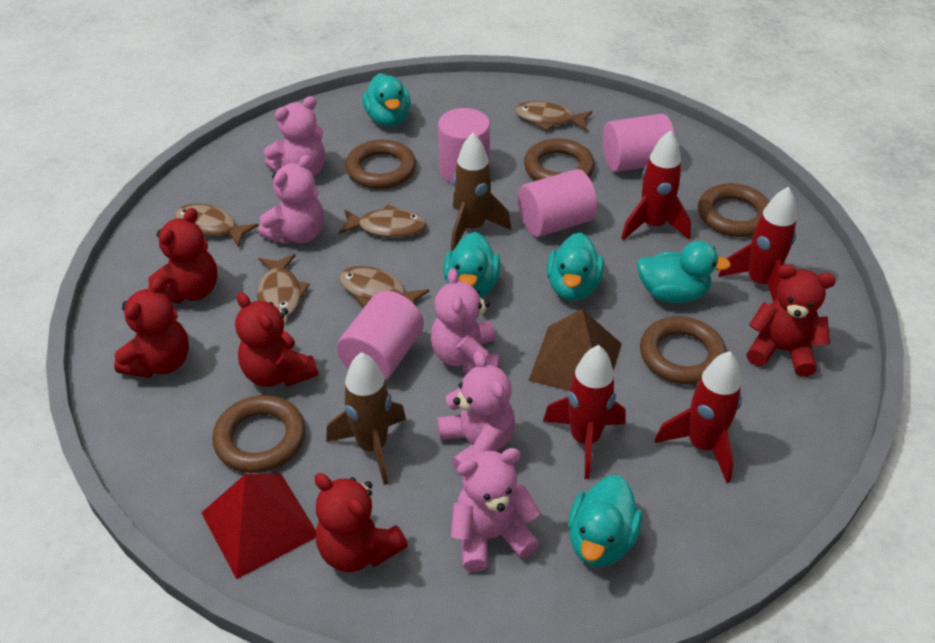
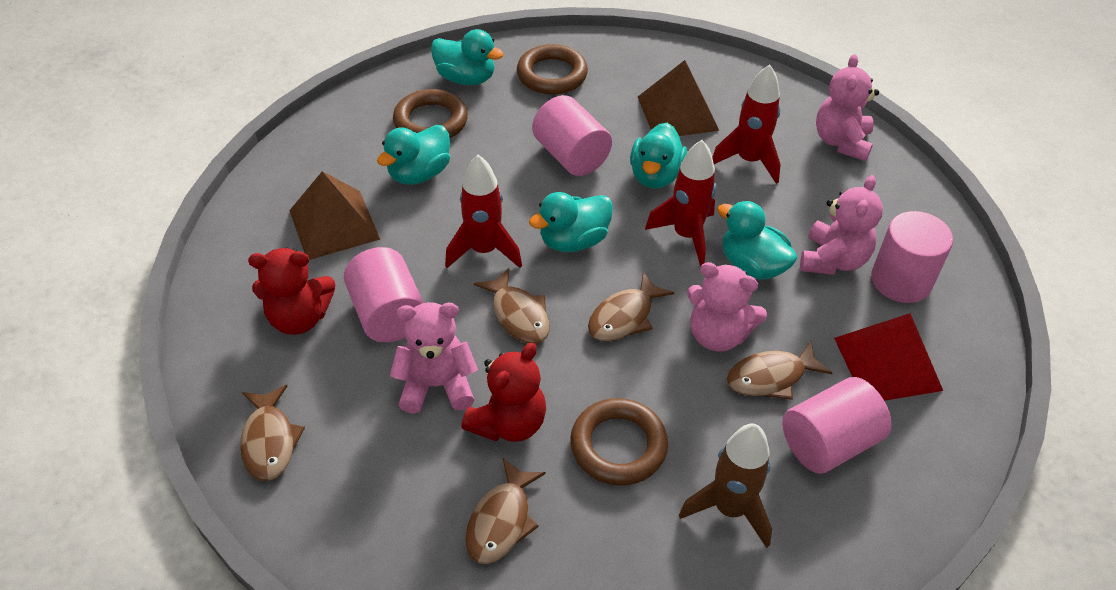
brown pyramid: 1 -> 2
brown ring: 5 -> 3
brown rocket: 2 -> 1
pink teddy bear: 5 -> 4
red rocket: 4 -> 3
red teddy bear: 5 -> 2

